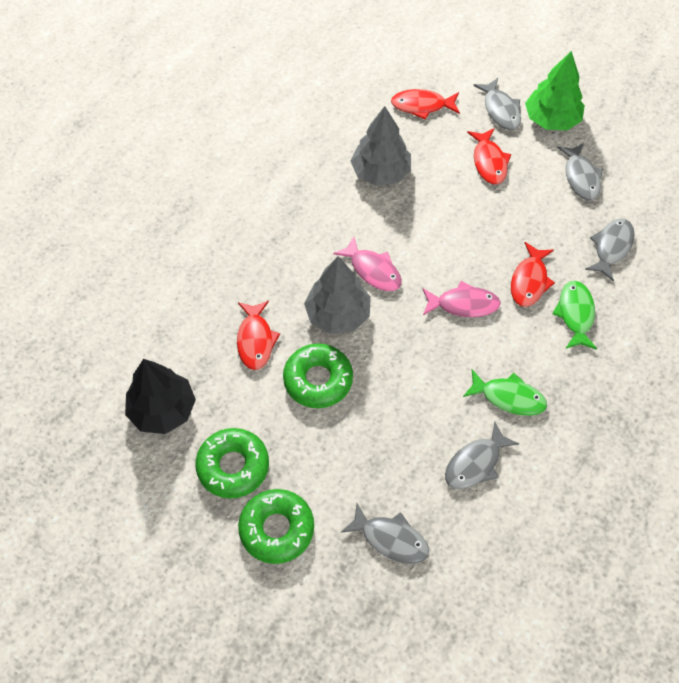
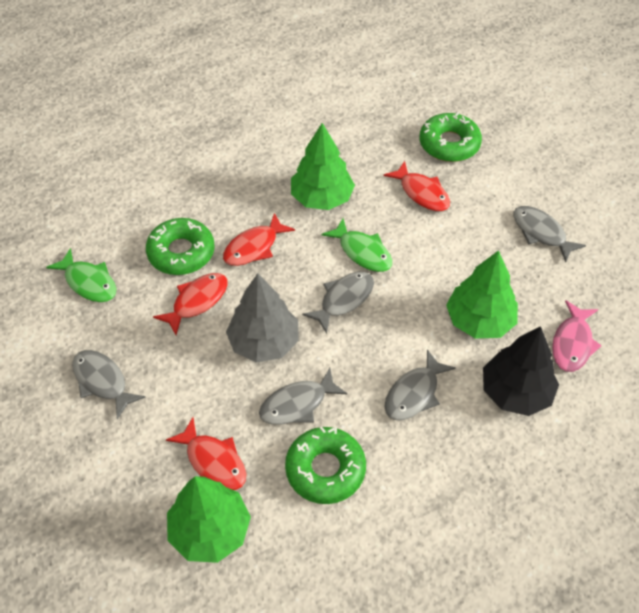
green tree: 1 -> 3
grey tree: 2 -> 1
pink fish: 2 -> 1

